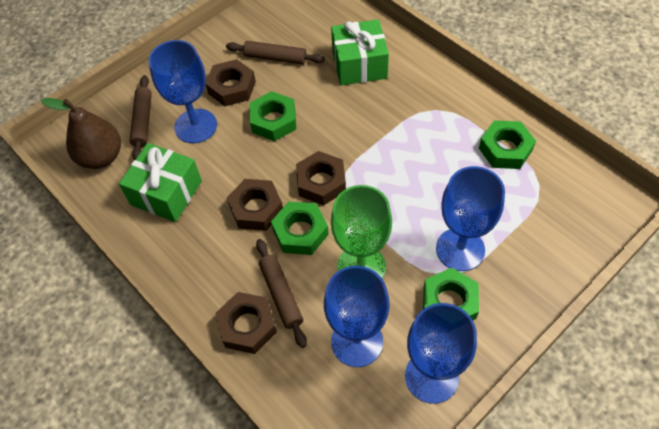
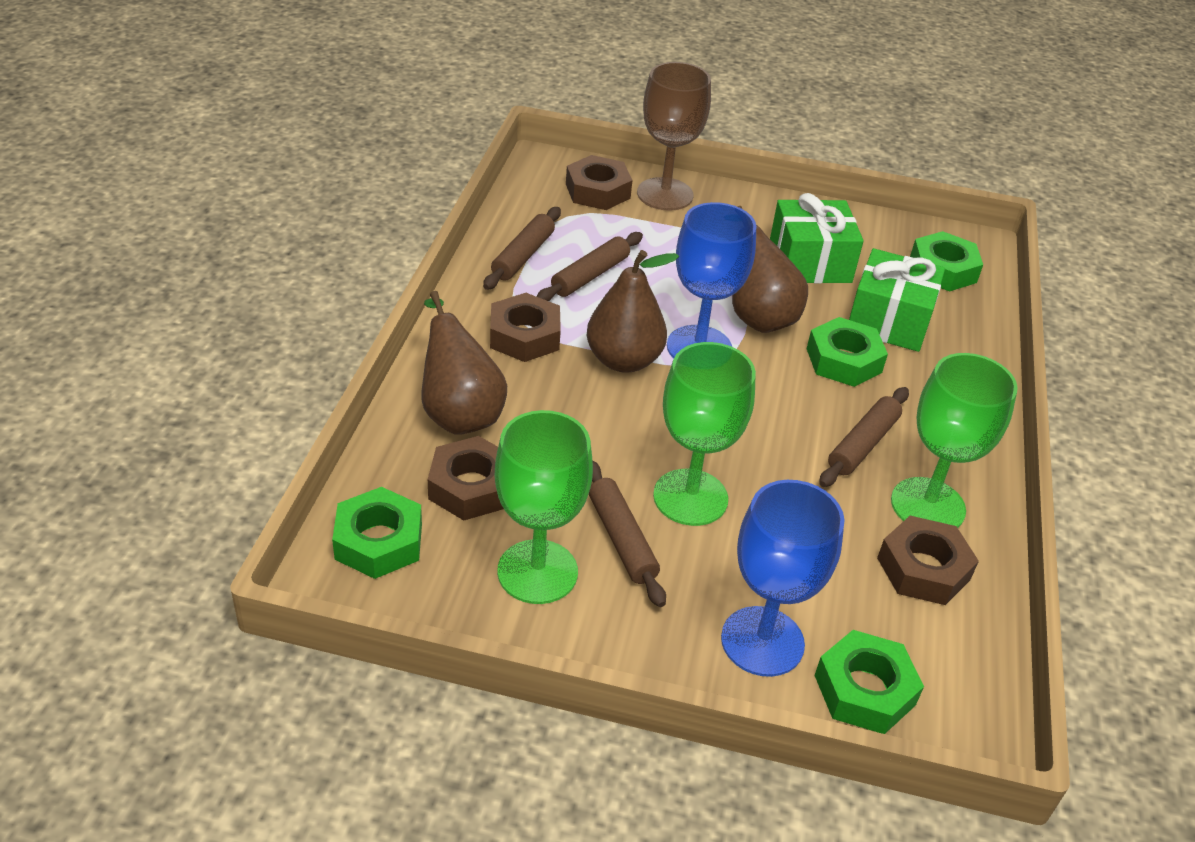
blue goblet: 4 -> 2
brown goblet: 0 -> 1
brown pear: 1 -> 3
brown rolling pin: 3 -> 4
green goblet: 1 -> 3

